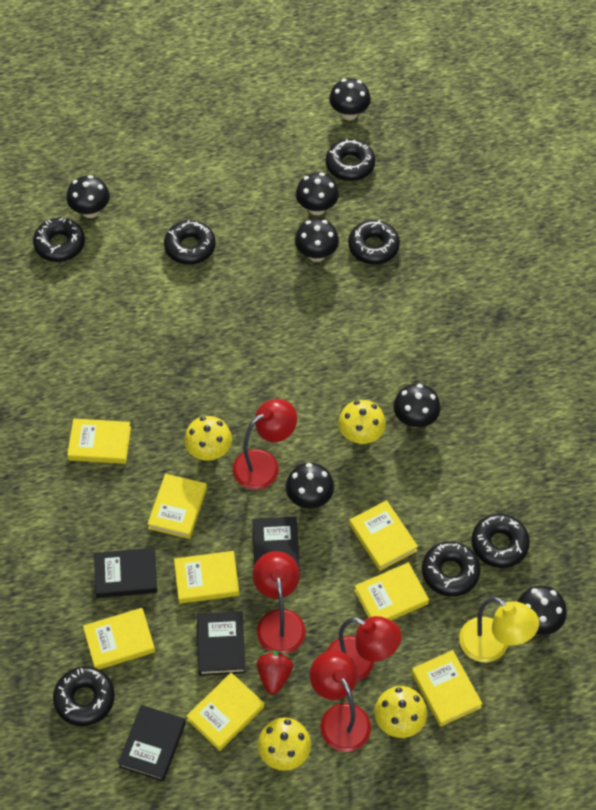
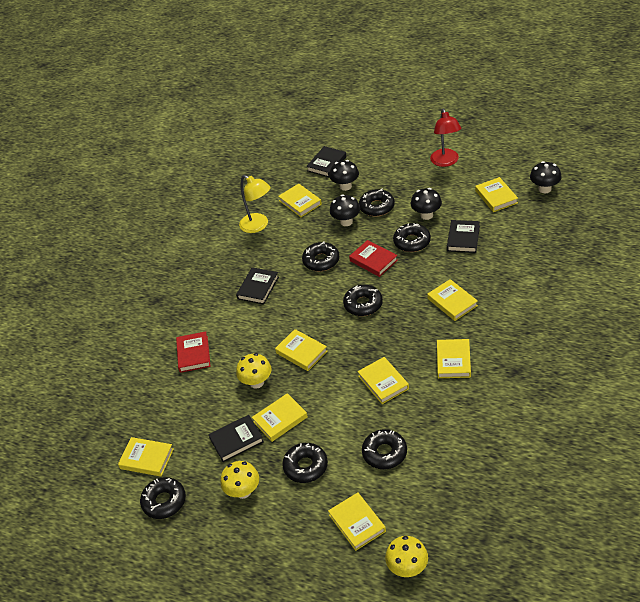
black mushroom: 7 -> 4
red book: 0 -> 2
red lamp: 4 -> 1
red strawberry: 1 -> 0
yellow book: 8 -> 9
yellow mushroom: 4 -> 3

